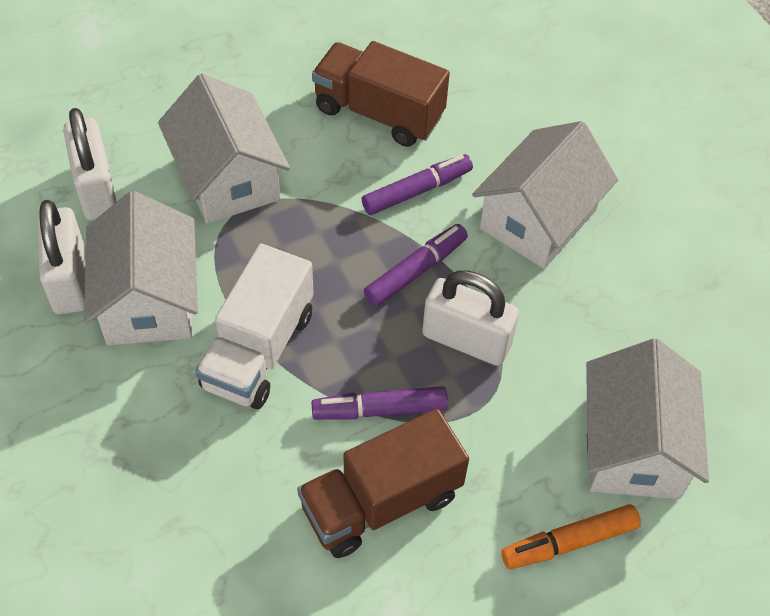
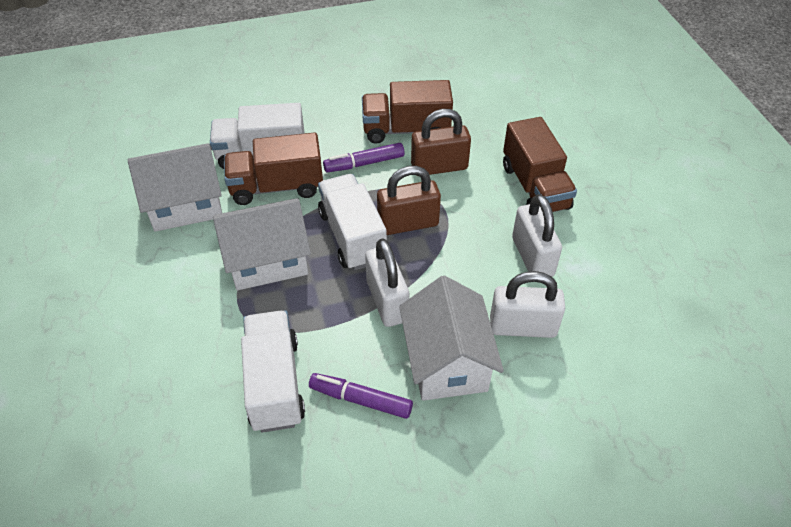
brown padlock: 0 -> 2
brown truck: 2 -> 3
orange marker: 1 -> 0
purple marker: 3 -> 2
white house: 4 -> 3
white truck: 1 -> 3

